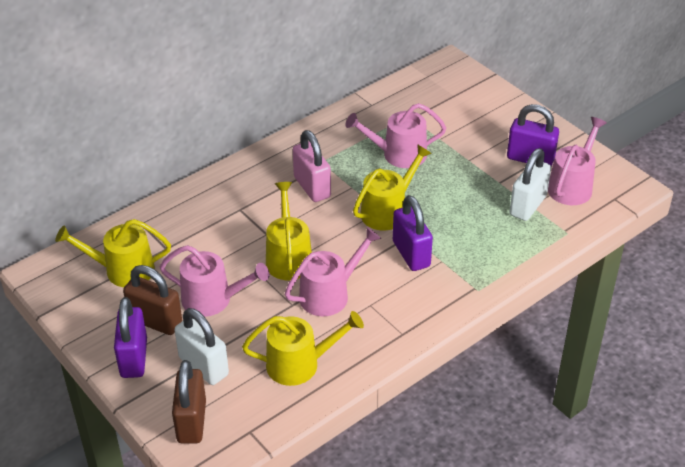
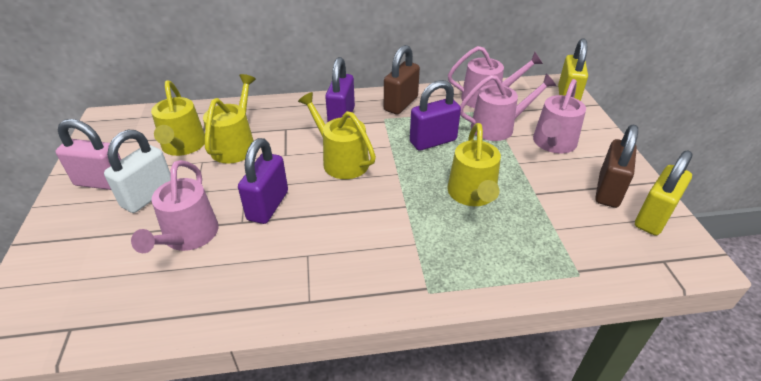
white padlock: 2 -> 1
yellow padlock: 0 -> 2

